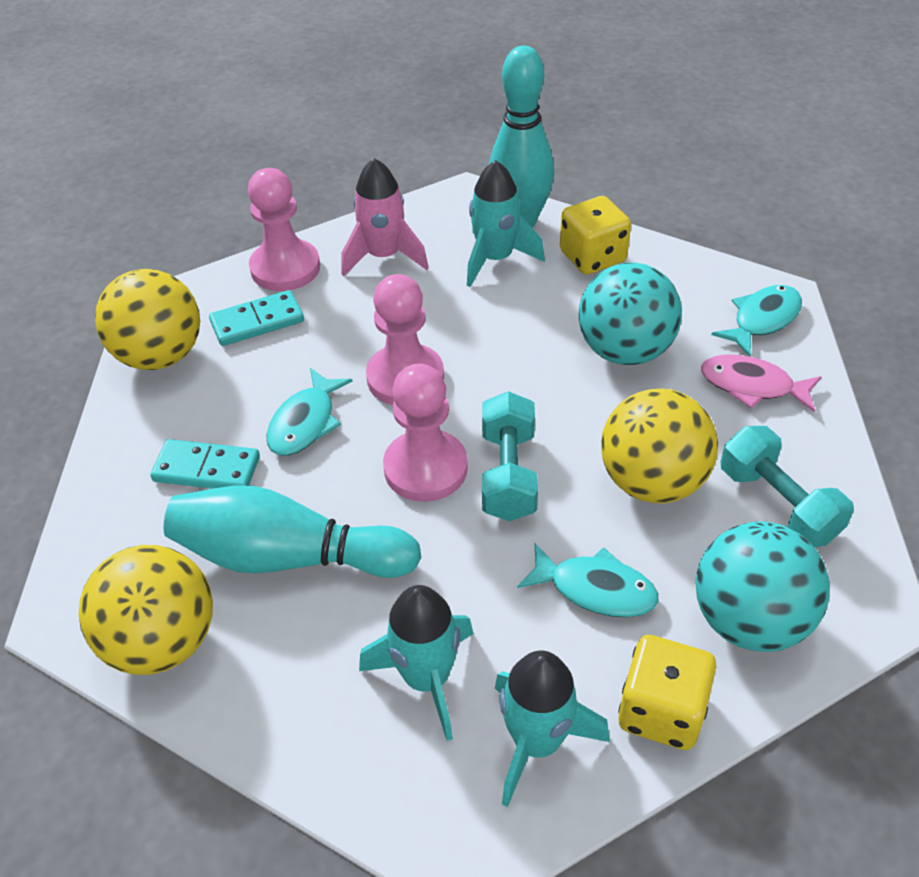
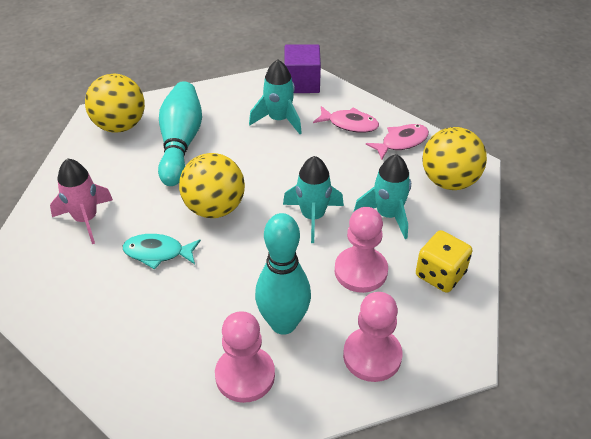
pink fish: 1 -> 2
purple cube: 0 -> 1
turquoise ball: 2 -> 0
turquoise domino: 2 -> 0
turquoise dumbbell: 2 -> 0
turquoise fish: 3 -> 1
yellow dice: 2 -> 1

